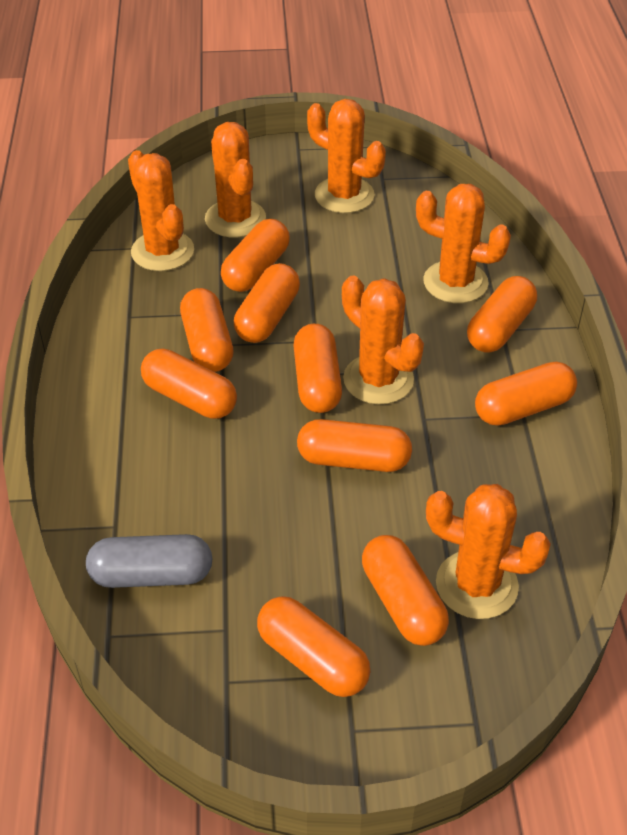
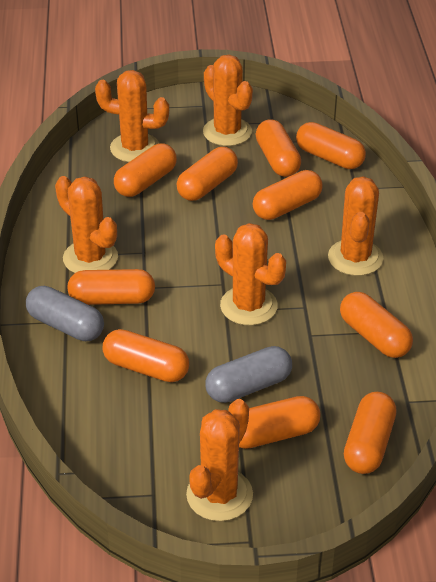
grey capsule: 1 -> 2

